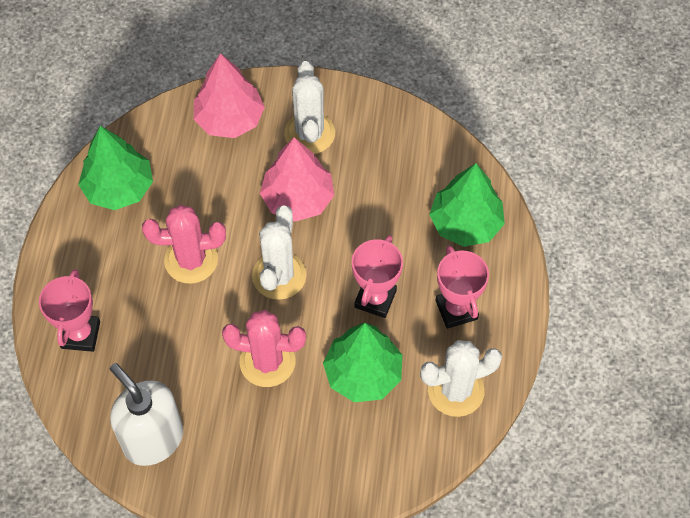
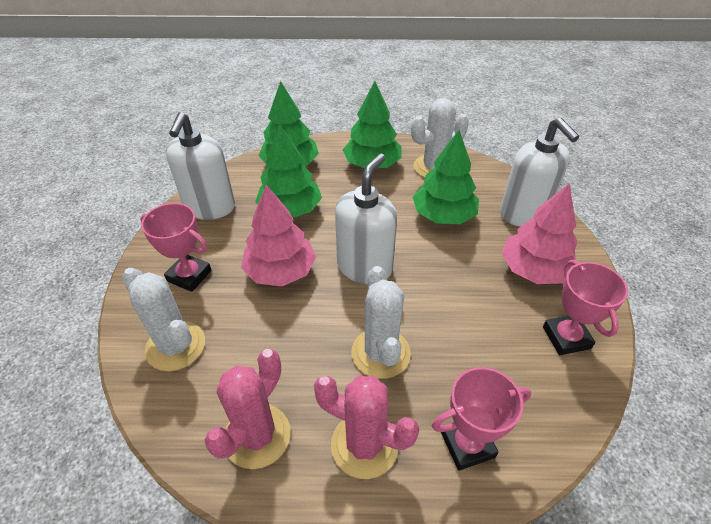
green tree: 3 -> 4
white soap dispenser: 1 -> 3

